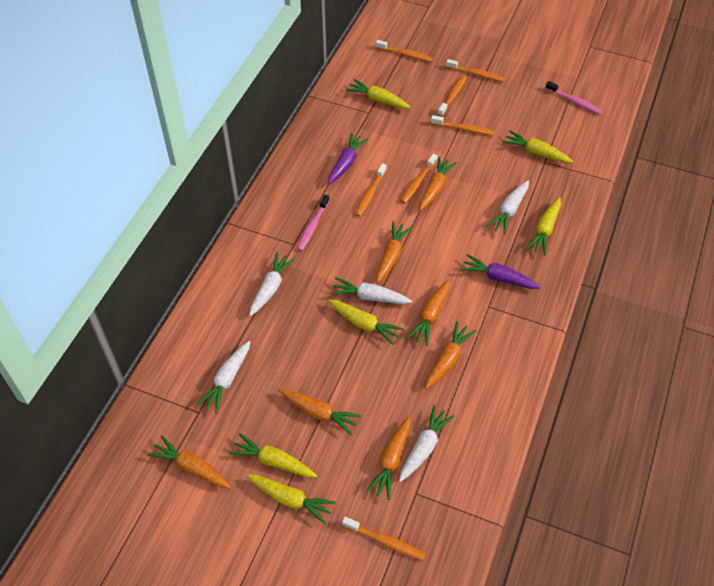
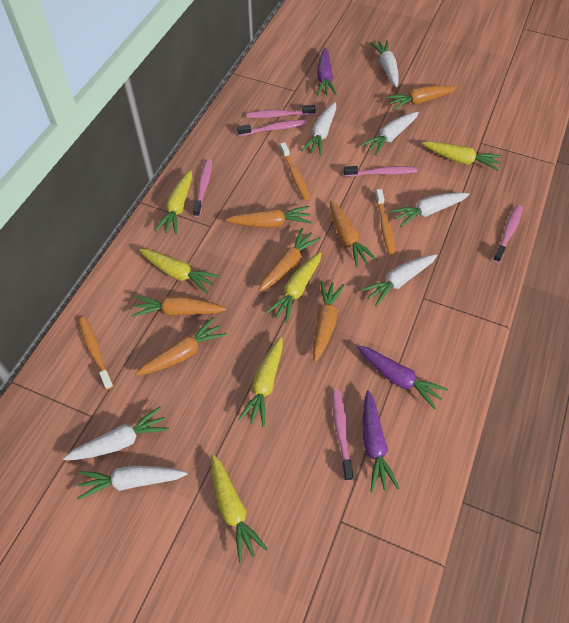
orange toothbrush: 7 -> 3
pink toothbrush: 2 -> 6
purple carrot: 2 -> 3
white carrot: 5 -> 7

